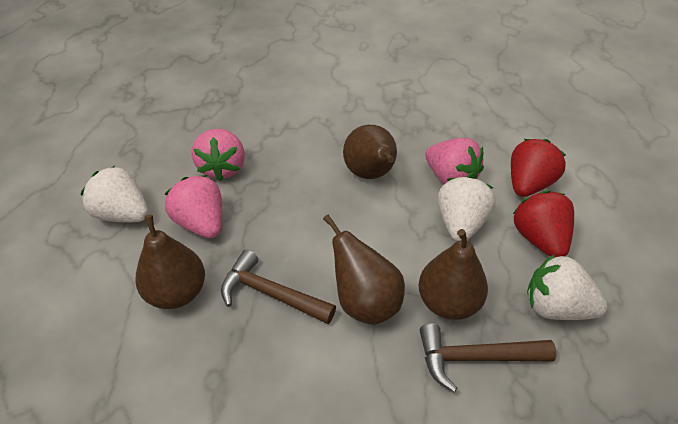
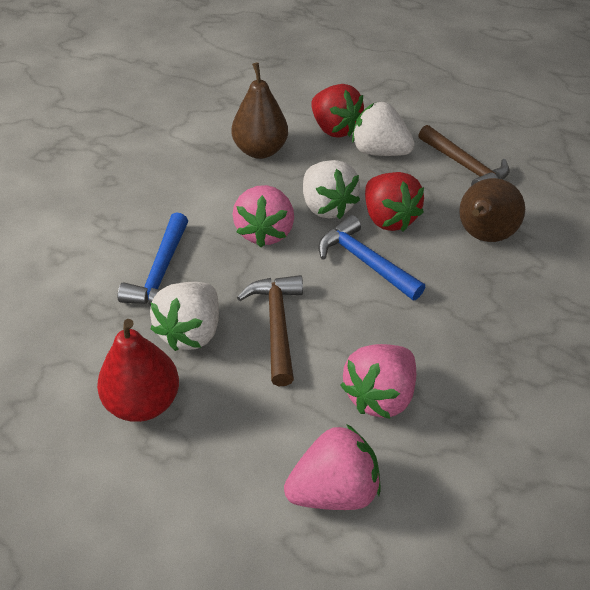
blue hammer: 0 -> 2
brown pear: 4 -> 2
red pear: 0 -> 1

